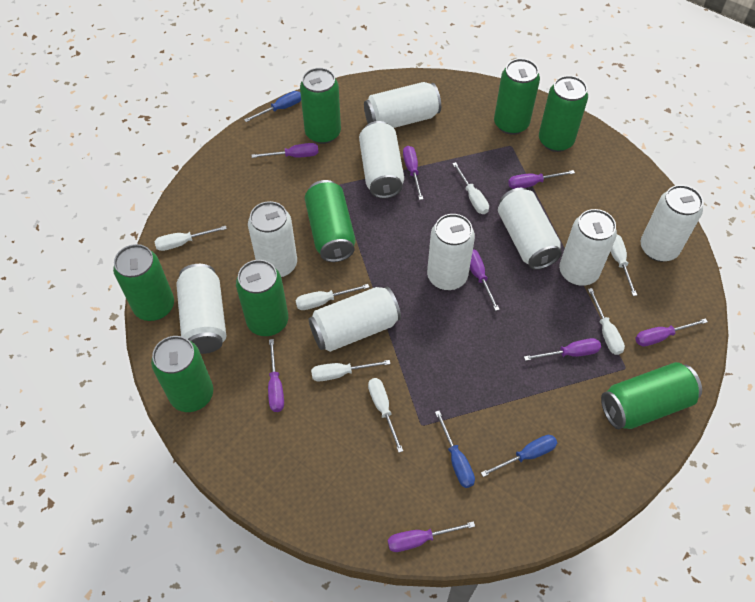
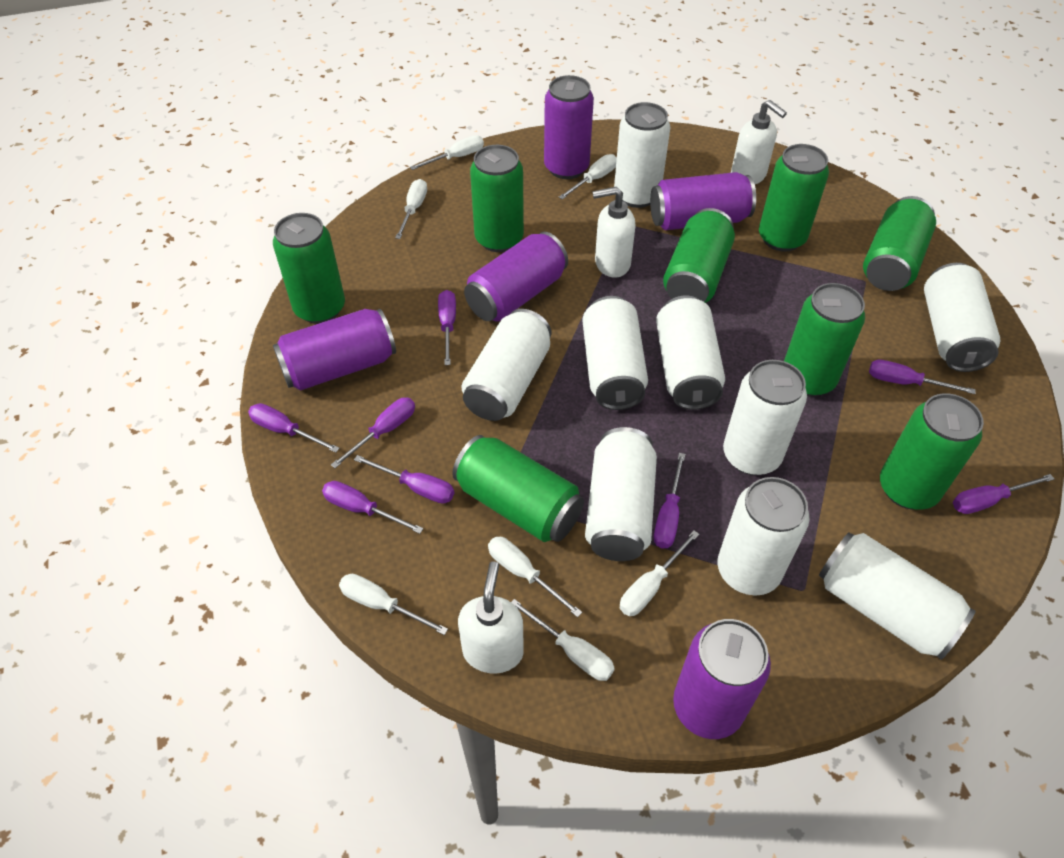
blue screwdriver: 3 -> 0
purple can: 0 -> 5
white soap dispenser: 0 -> 3

